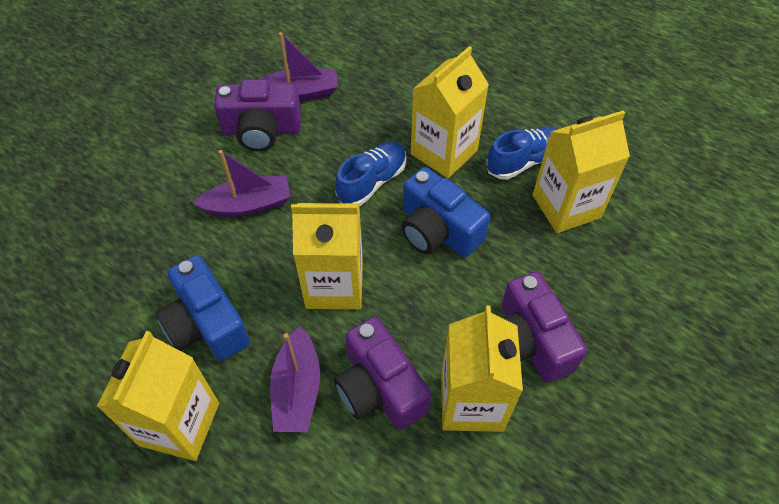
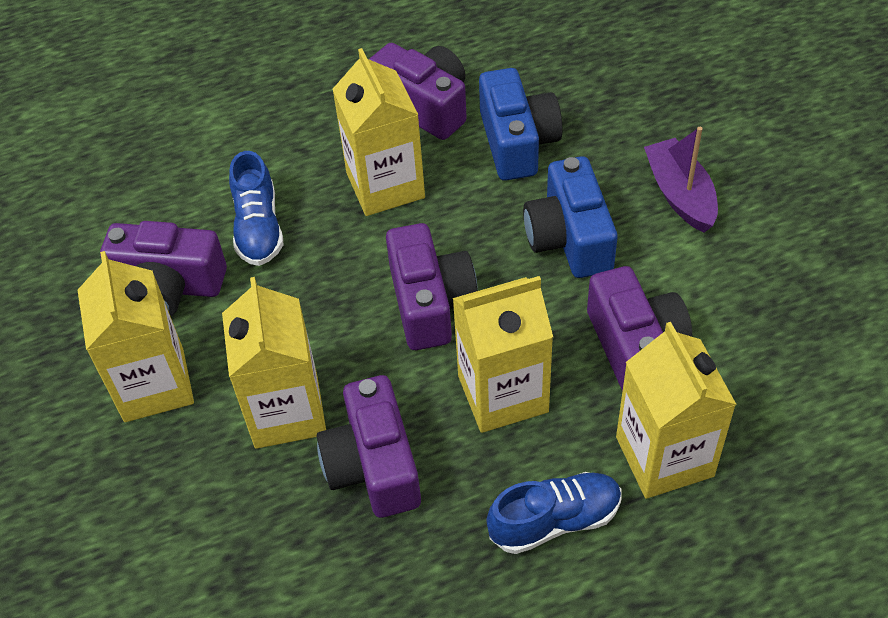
purple boat: 3 -> 1
purple camera: 3 -> 5

